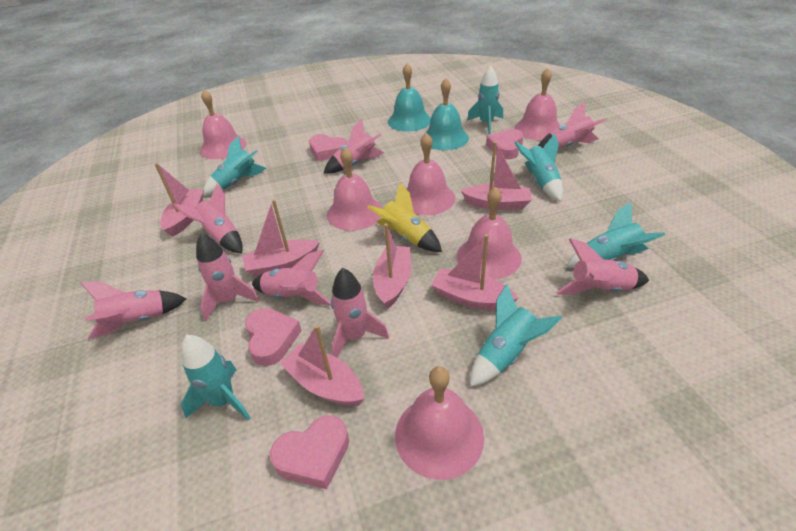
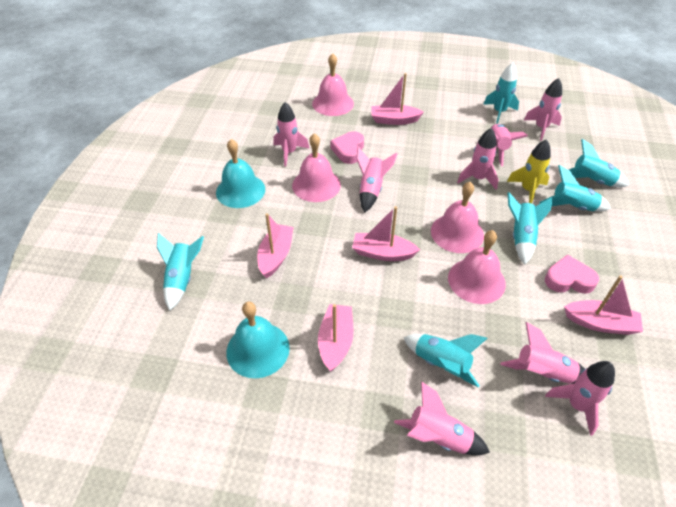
pink bell: 6 -> 4
pink boat: 6 -> 5
pink heart: 4 -> 2

